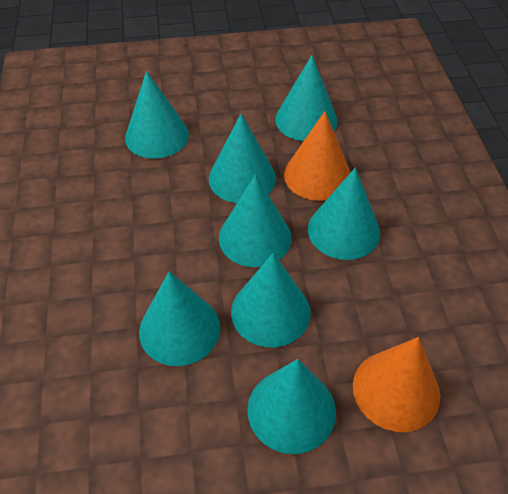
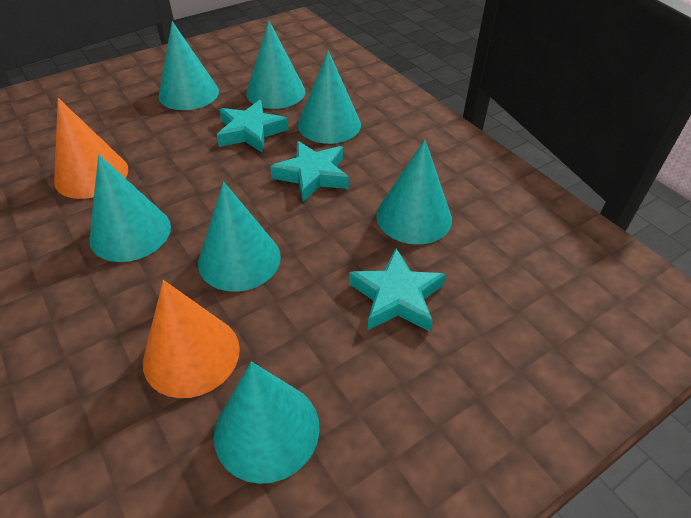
turquoise cone: 8 -> 7
turquoise star: 0 -> 3

